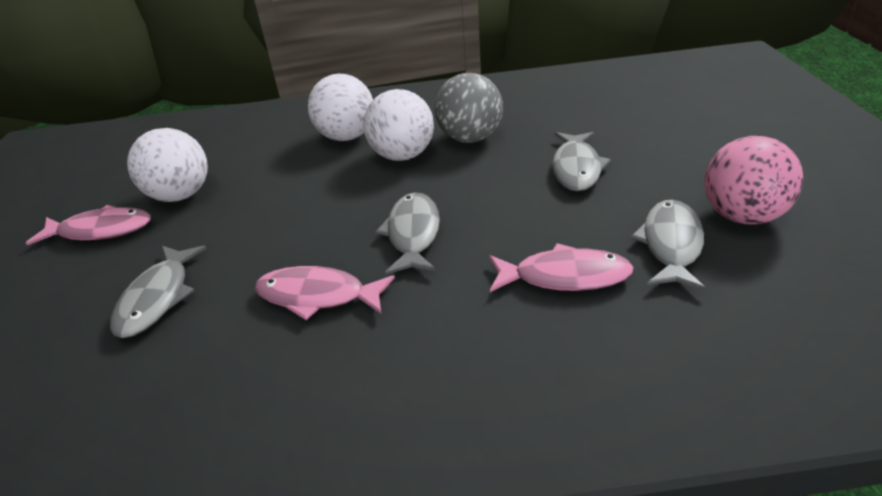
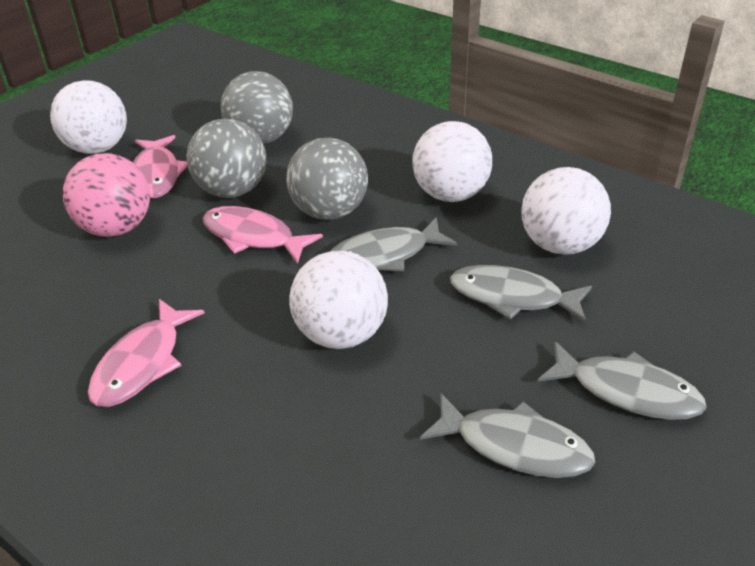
grey ball: 1 -> 3
white ball: 3 -> 4

